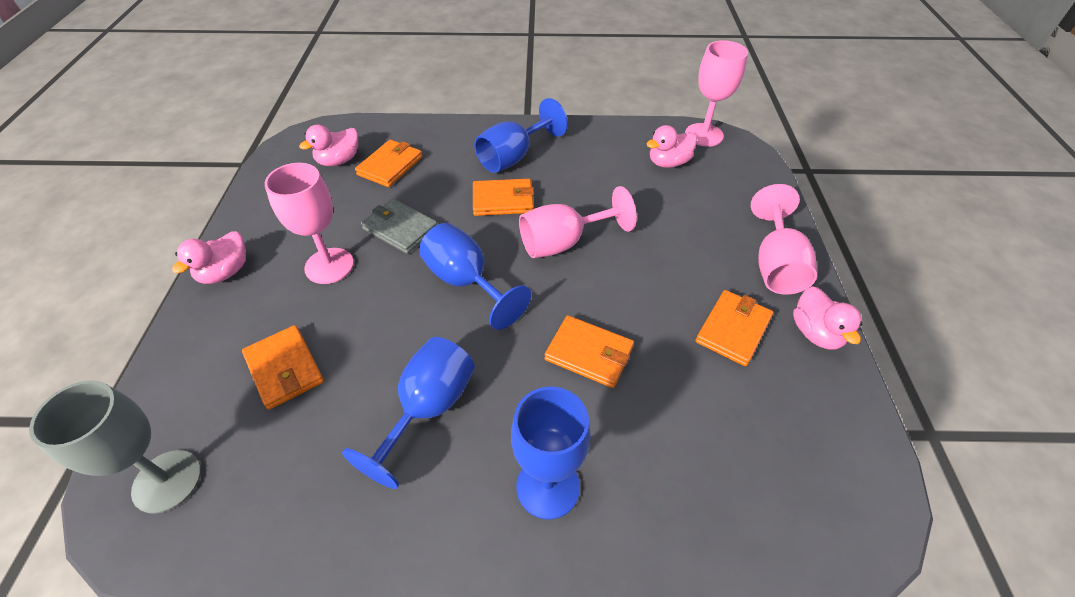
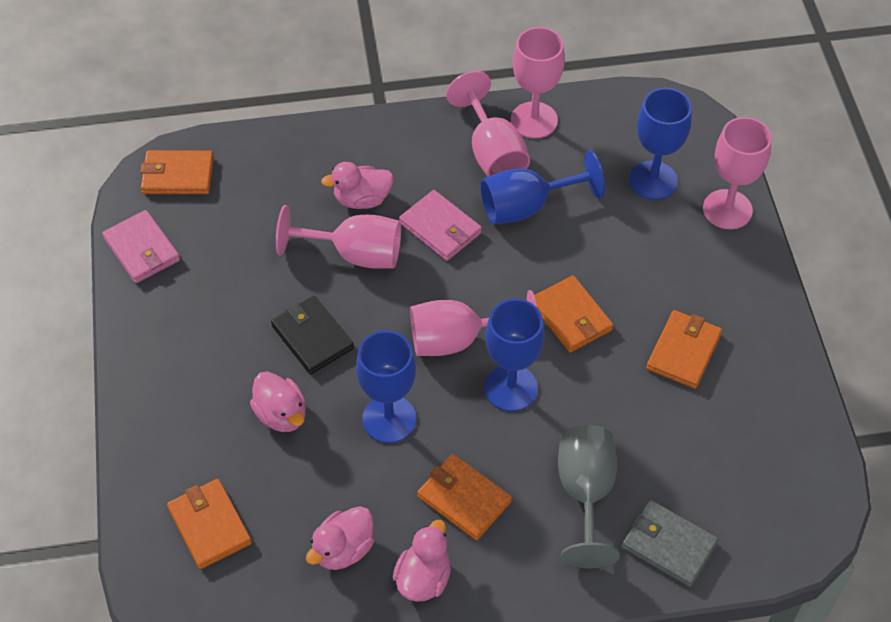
black wallet: 0 -> 1
pink goblet: 4 -> 5
pink wallet: 0 -> 2

